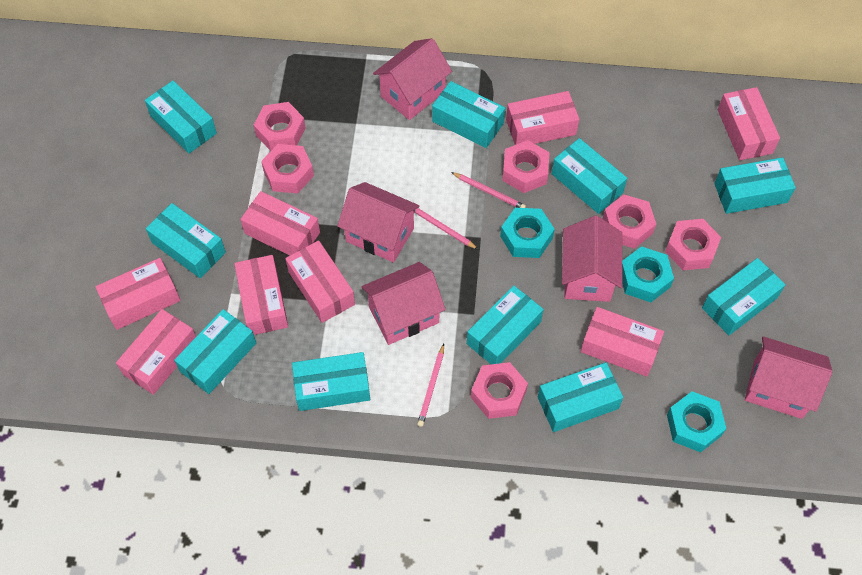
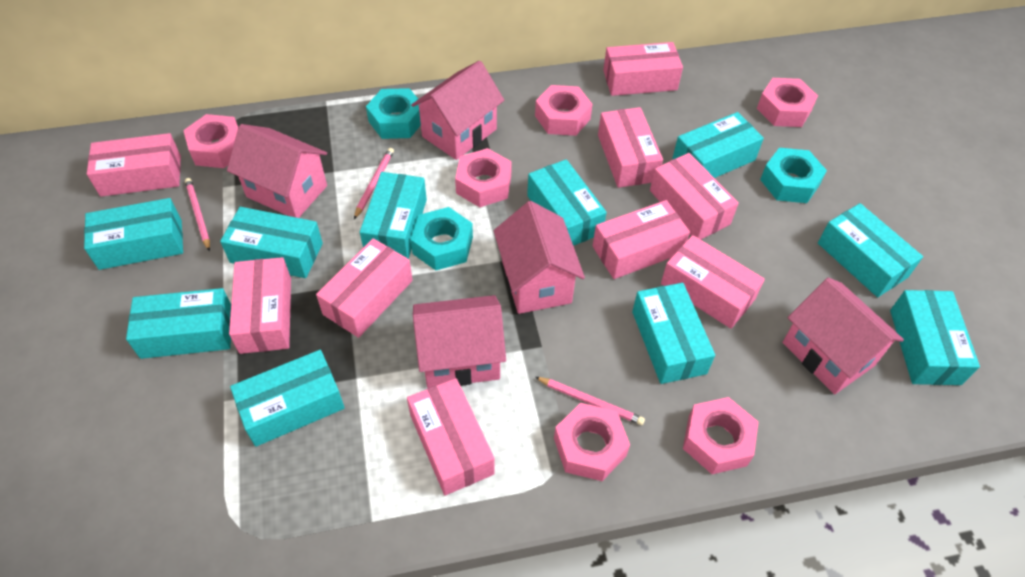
pink box: 8 -> 9

